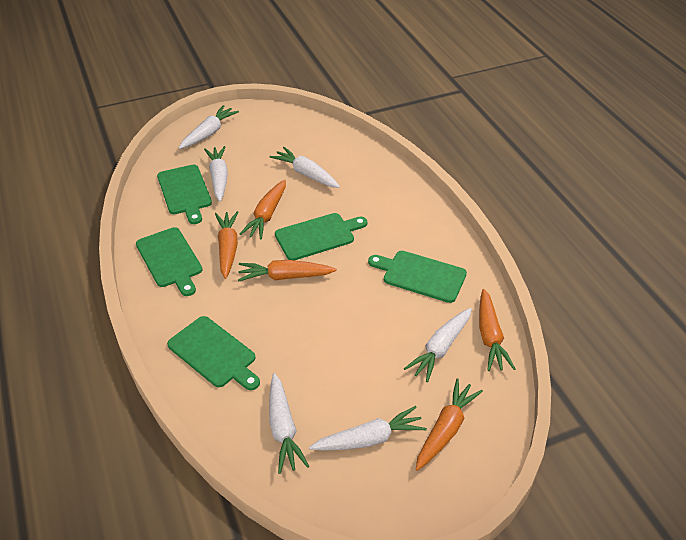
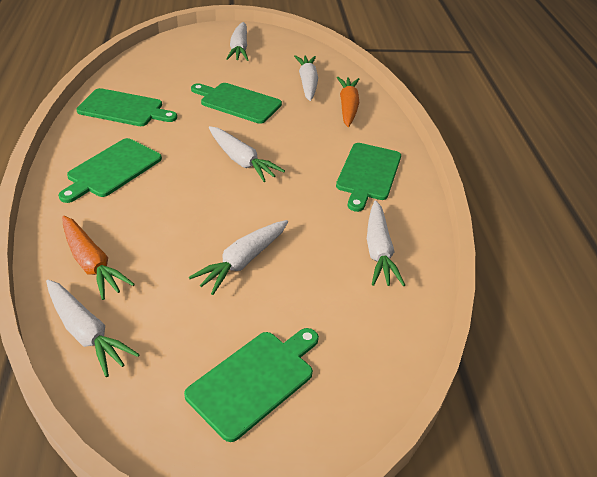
orange carrot: 5 -> 2

